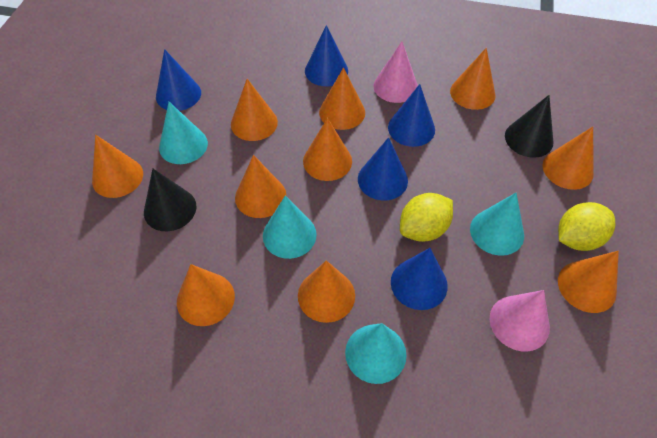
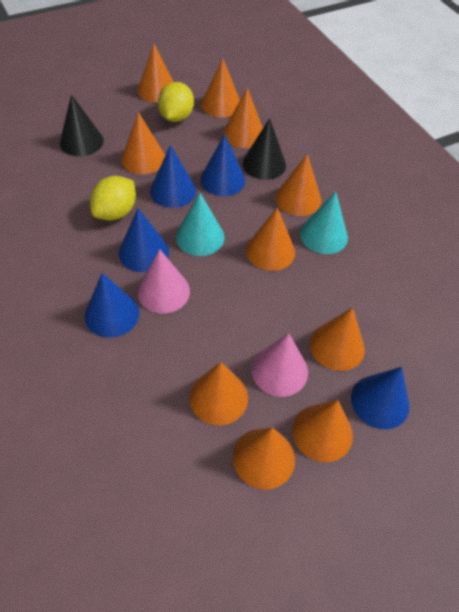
turquoise cone: 4 -> 2

